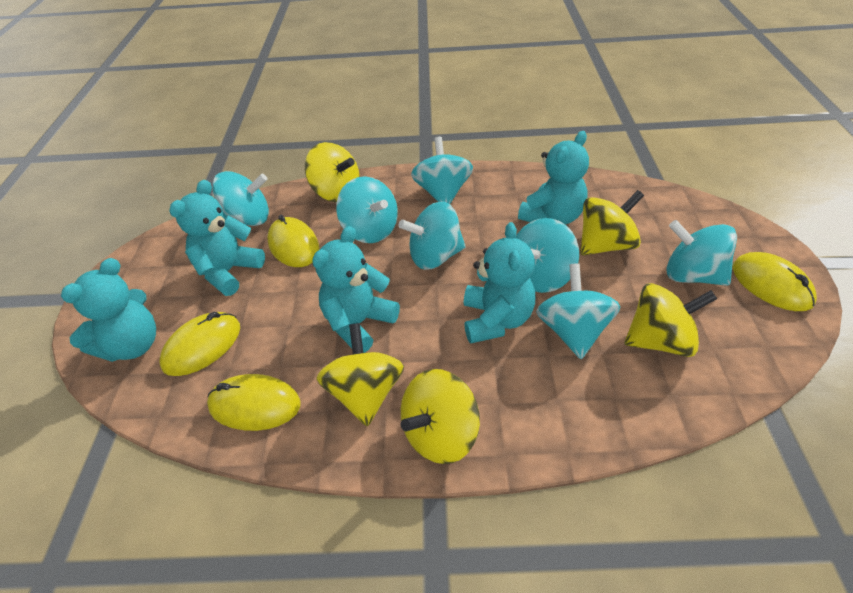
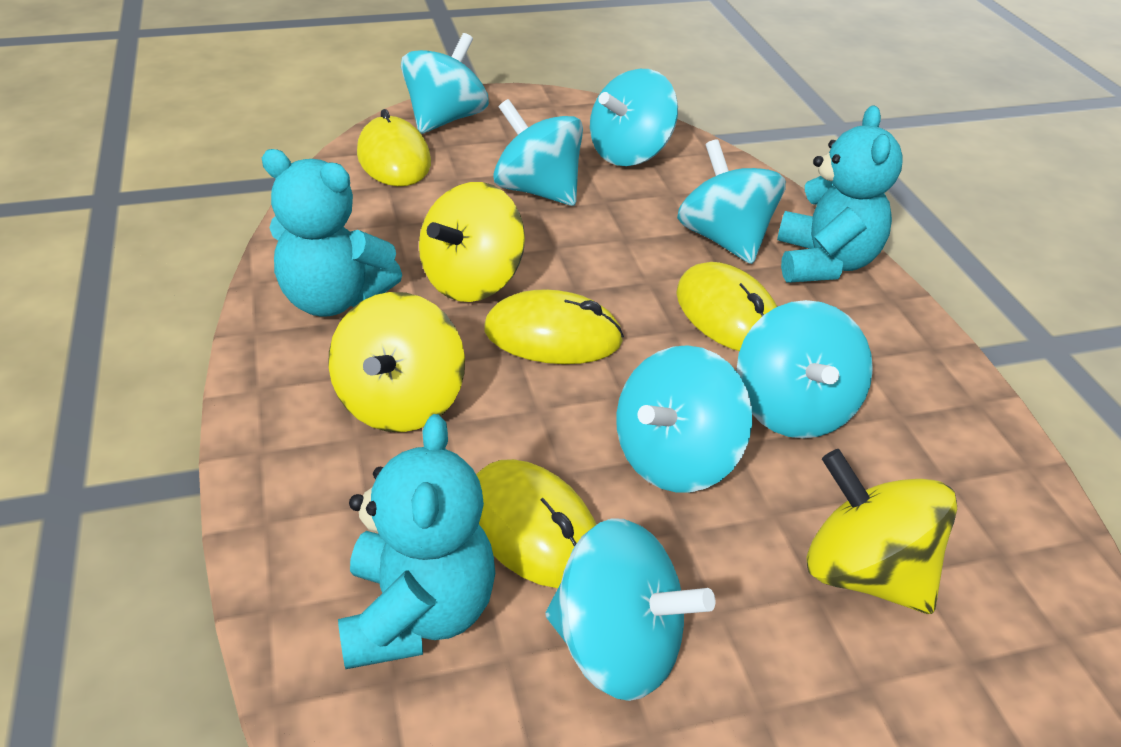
turquoise teddy bear: 5 -> 3
yellow spinning top: 5 -> 3

